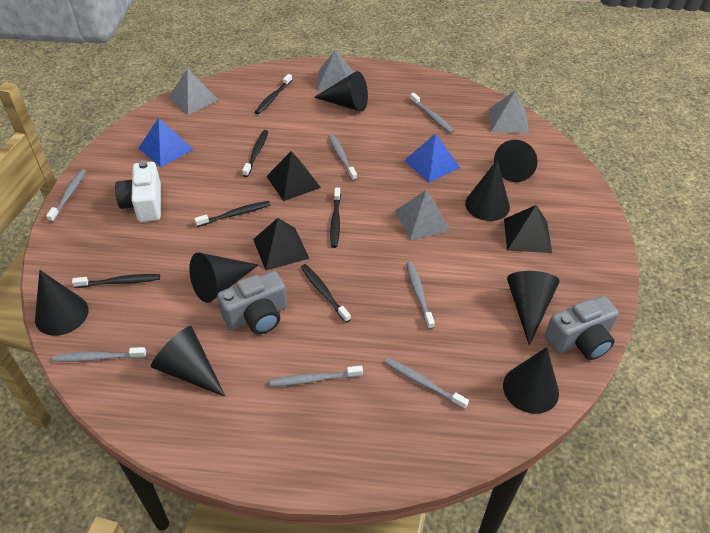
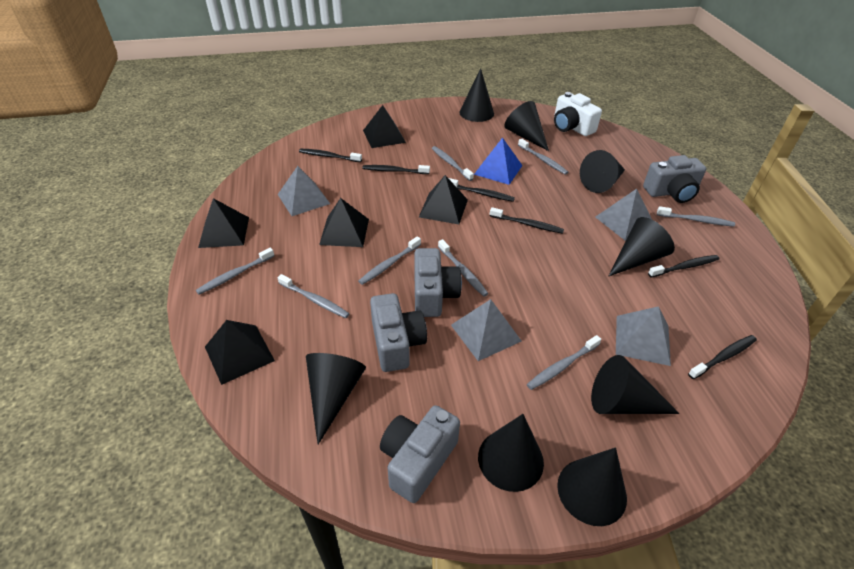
black pyramid: 3 -> 5
blue pyramid: 2 -> 1
grey camera: 2 -> 4
grey toothbrush: 7 -> 8

